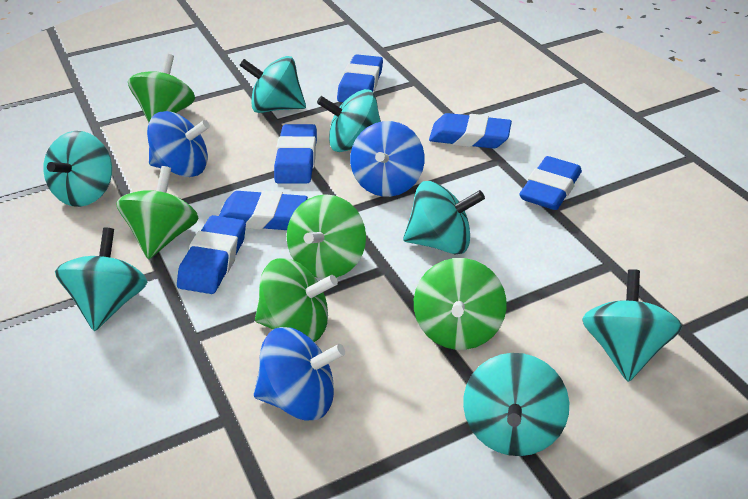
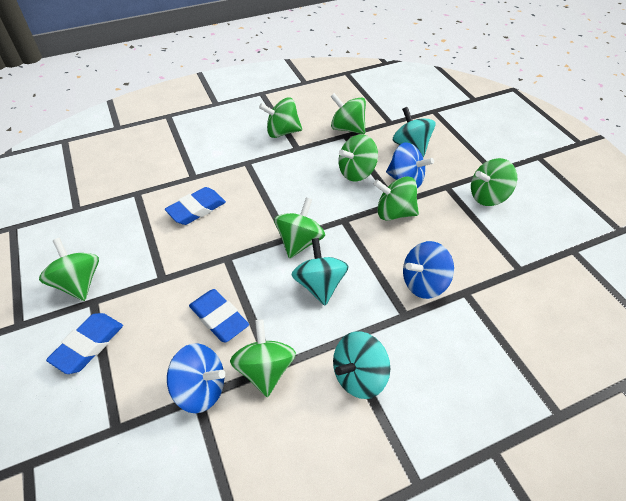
blue eraser: 6 -> 3
green spinning top: 5 -> 8
turquoise spinning top: 7 -> 3

